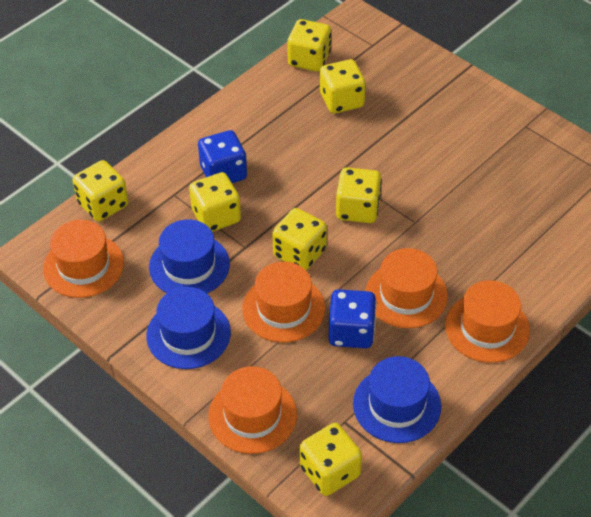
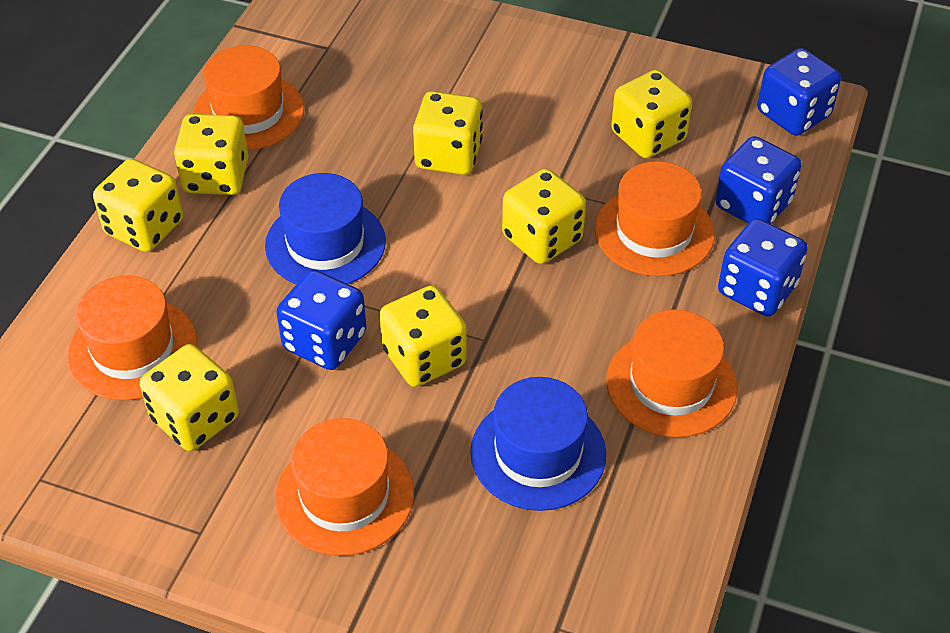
blue dice: 2 -> 4
blue hat: 3 -> 2

